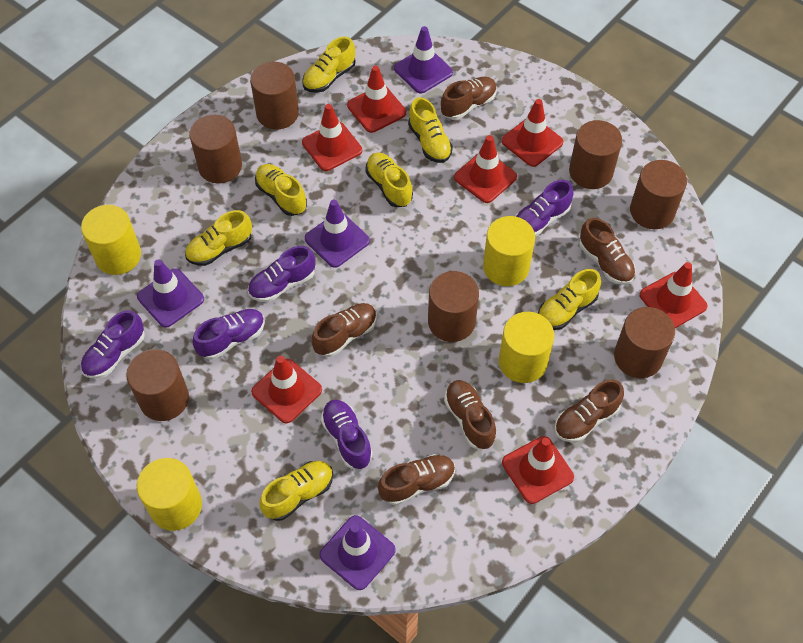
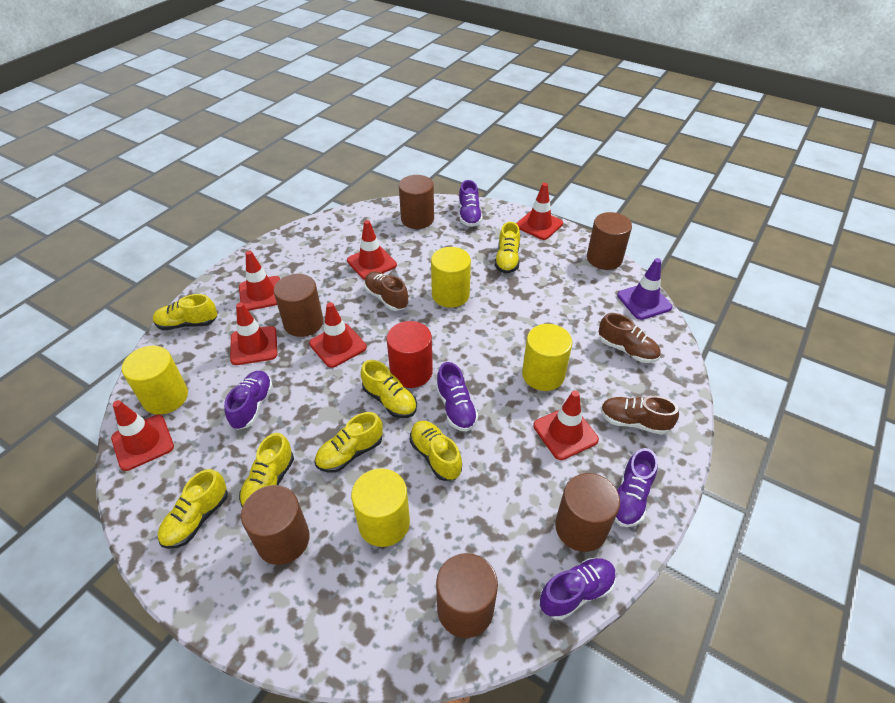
brown cylinder: 7 -> 6
brown shoe: 6 -> 3
purple traffic cone: 4 -> 1
red cylinder: 0 -> 1

